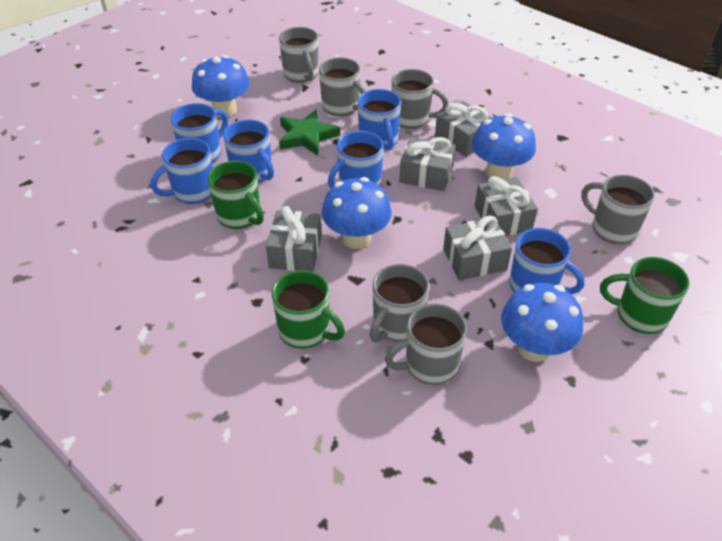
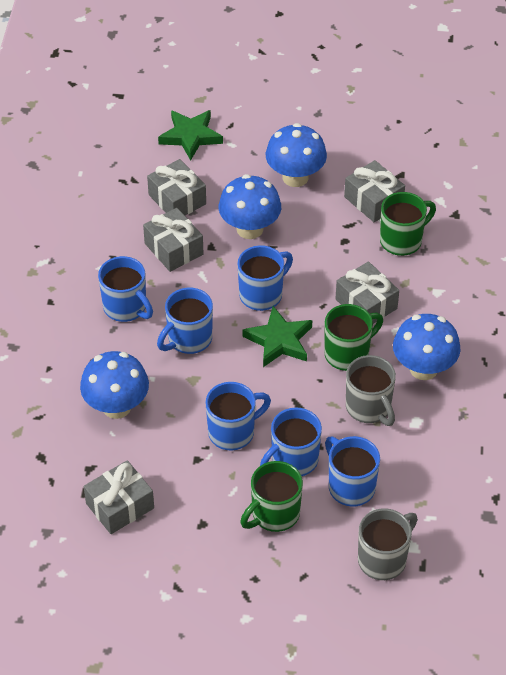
green star: 1 -> 2
grey mug: 6 -> 2

